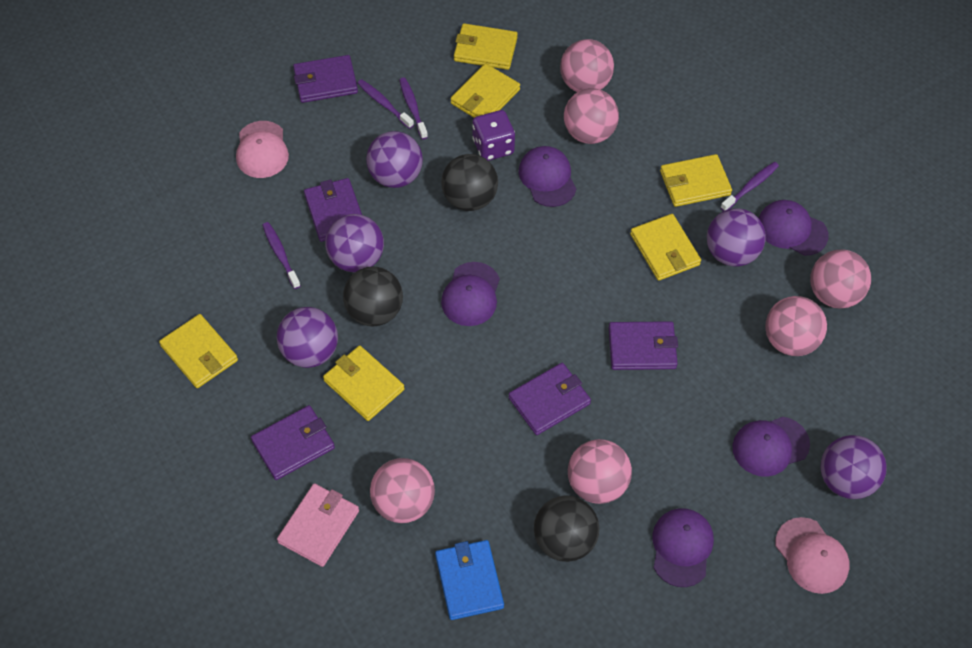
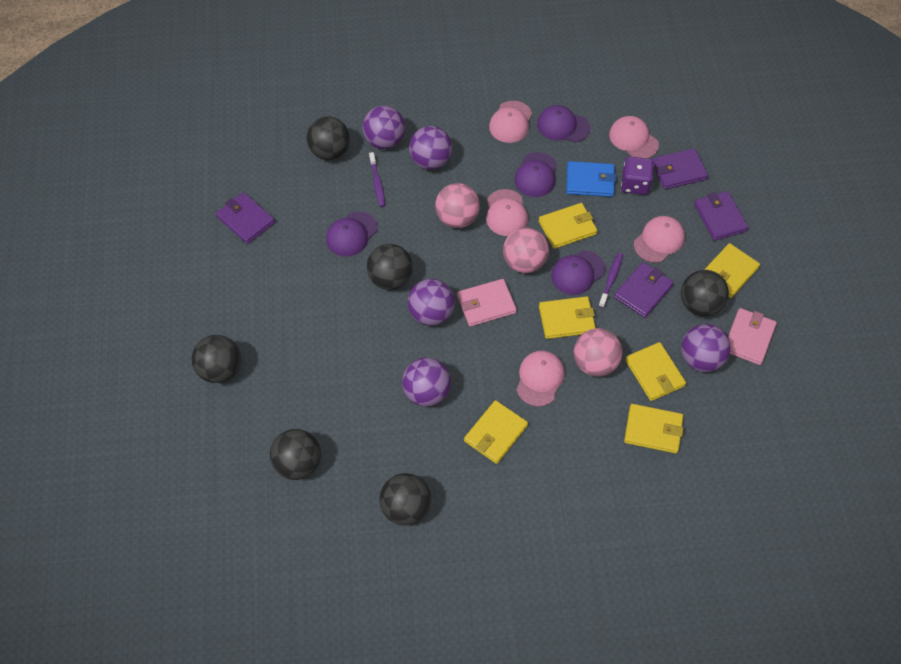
black ball: 3 -> 6
pink ball: 6 -> 3
pink cap: 2 -> 5
pink wallet: 1 -> 2
purple cap: 5 -> 4
purple toothbrush: 4 -> 2
purple wallet: 5 -> 4

